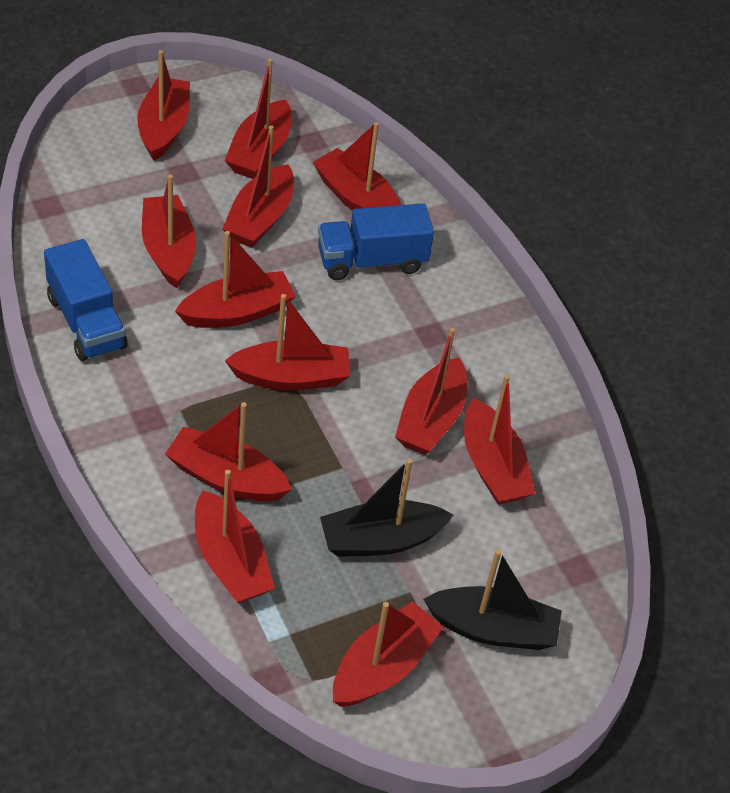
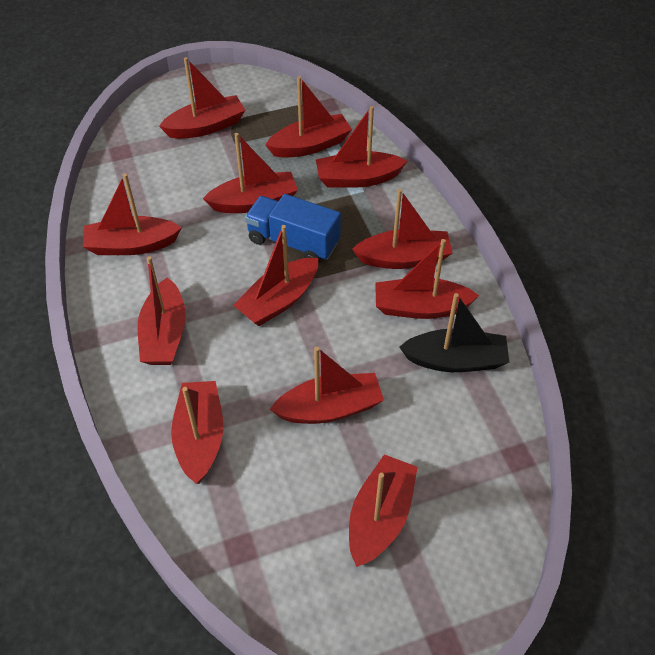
black boat: 2 -> 1
blue truck: 2 -> 1

